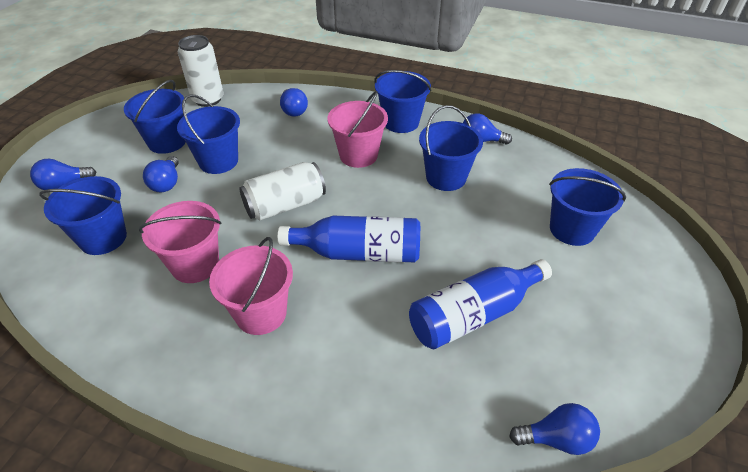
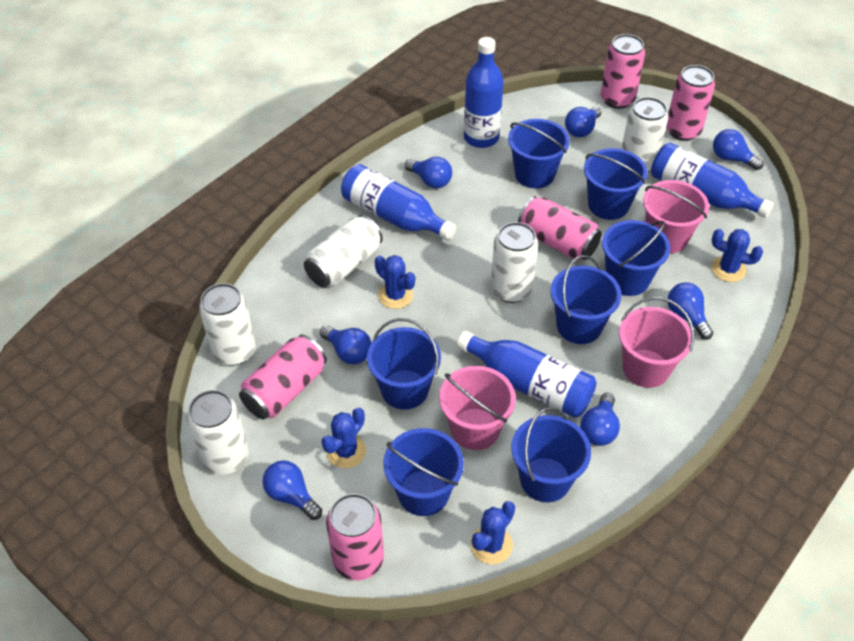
blue bottle: 2 -> 4
blue bucket: 6 -> 7
blue cactus: 0 -> 4
blue light bulb: 5 -> 7
pink can: 0 -> 5
white can: 2 -> 5

